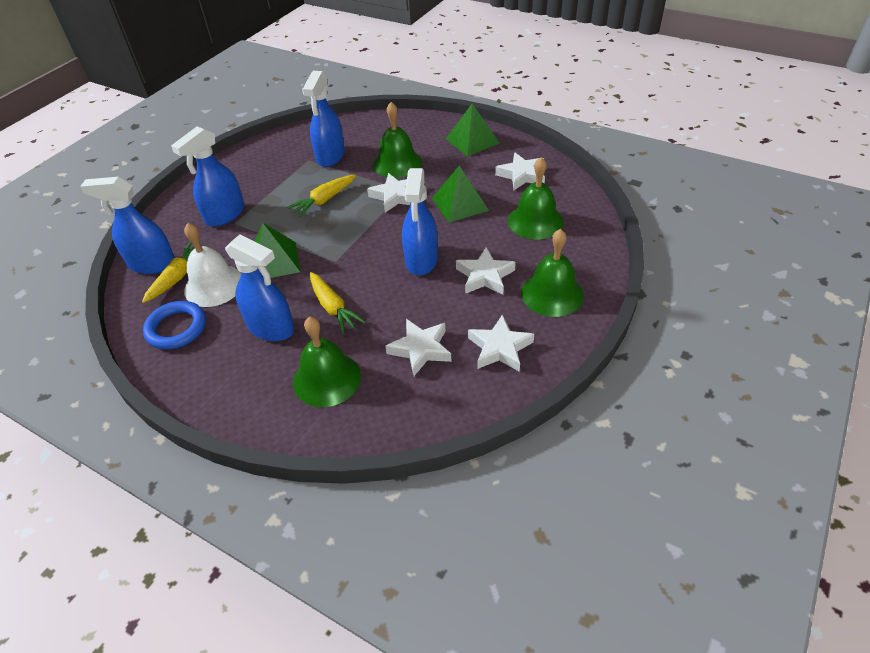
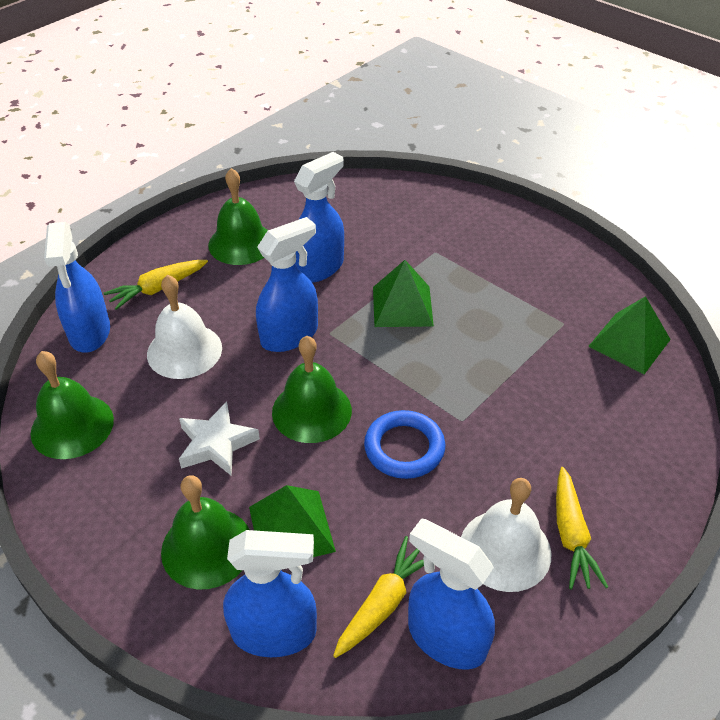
white bell: 1 -> 2
white star: 5 -> 1

